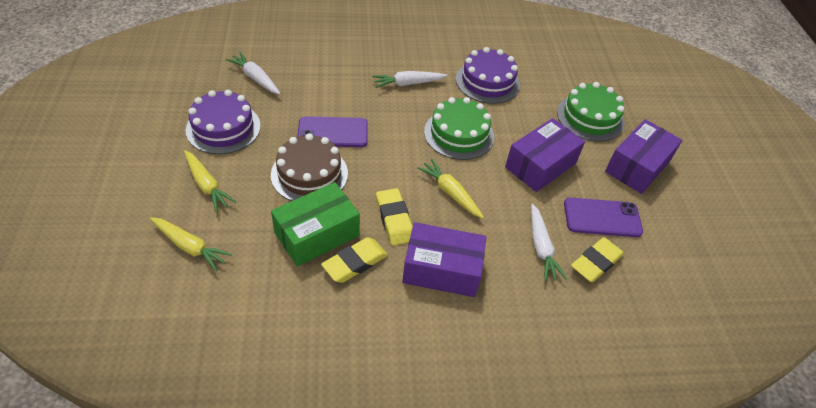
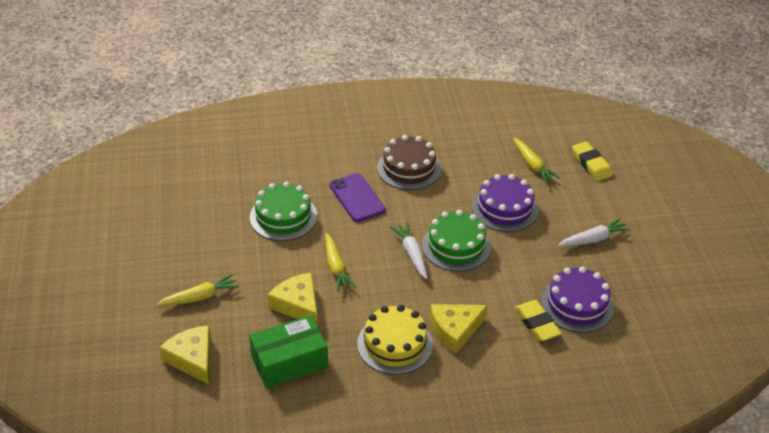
purple box: 3 -> 0
purple phone: 2 -> 1
white carrot: 3 -> 2
yellow cake: 0 -> 1
yellow cheese: 0 -> 3
yellow eraser: 3 -> 2

